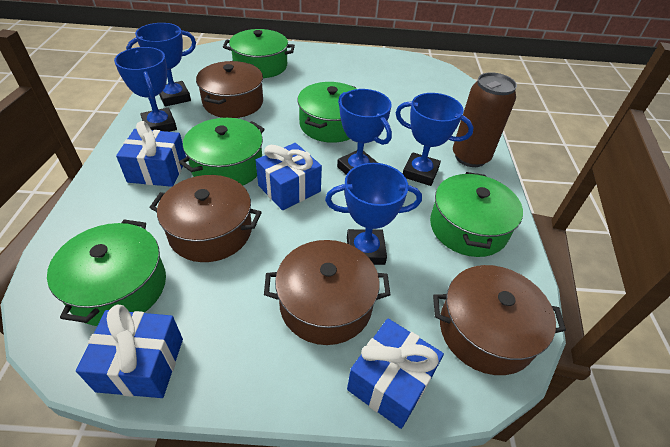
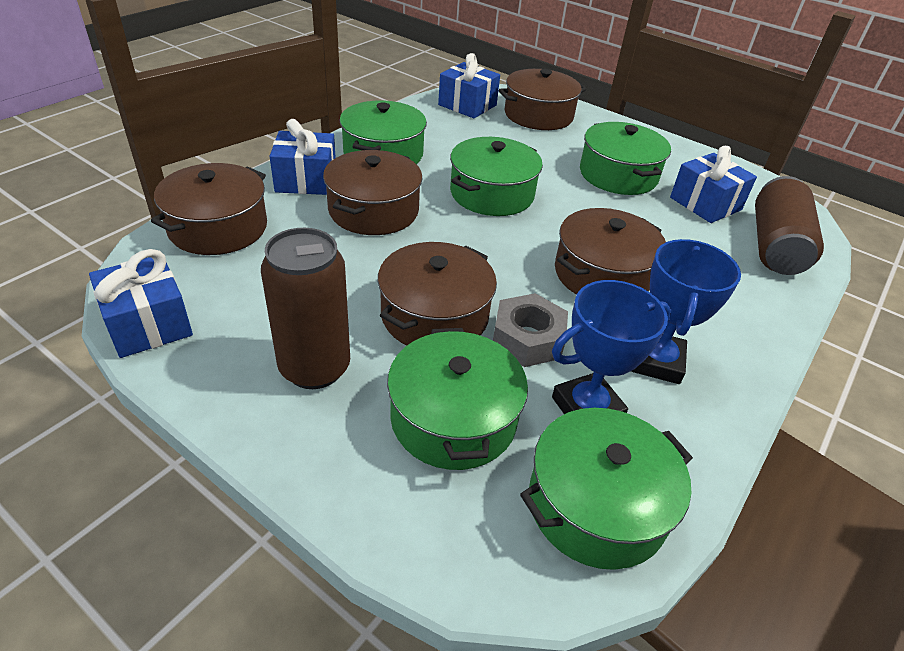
blue trophy: 5 -> 2
brown can: 1 -> 2
brown pot: 4 -> 5
grey nut: 0 -> 1

